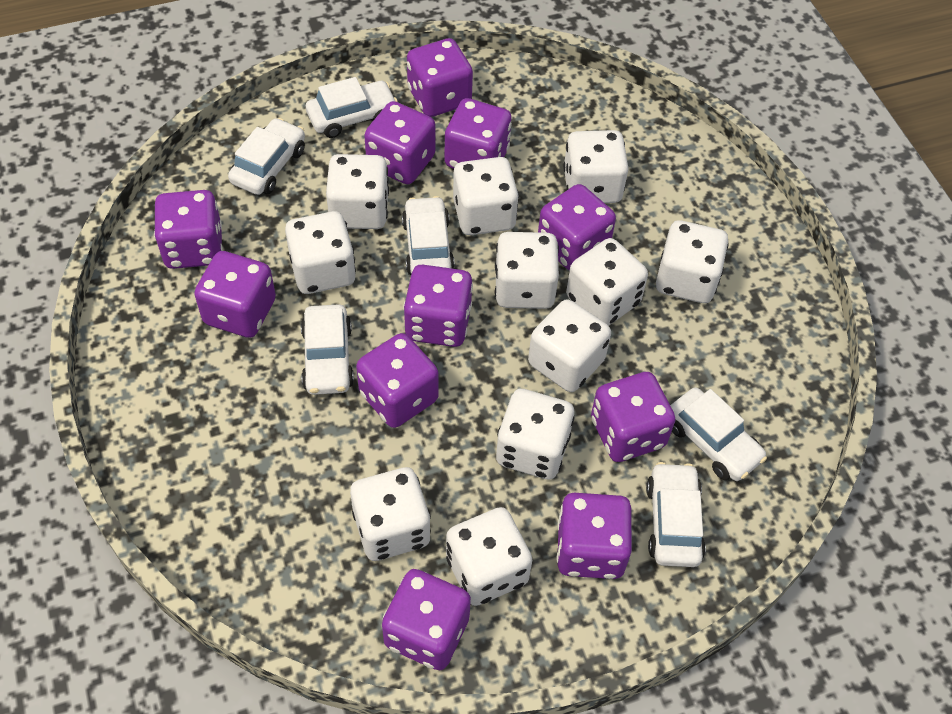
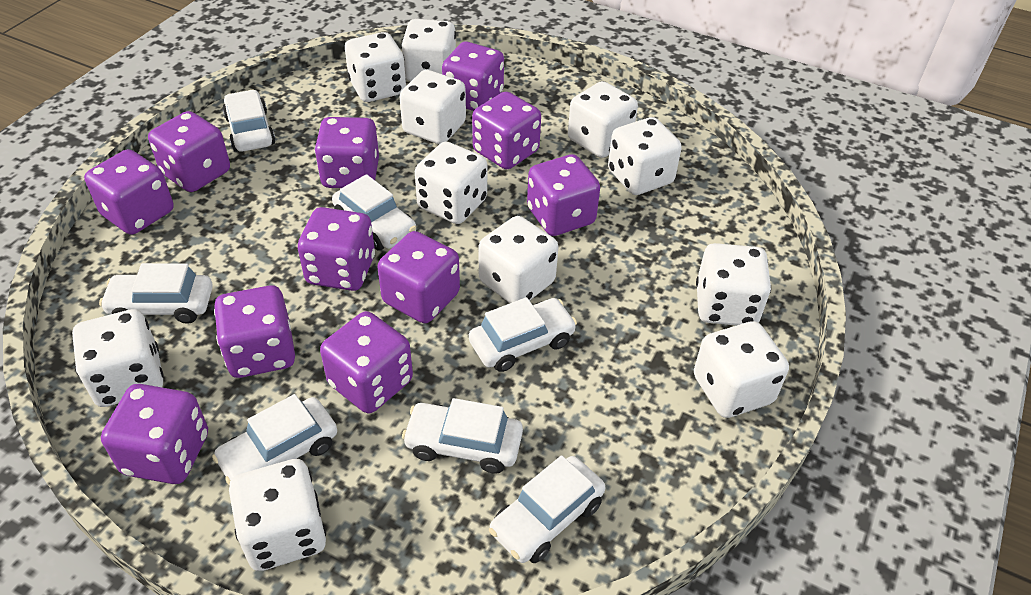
white car: 6 -> 7

